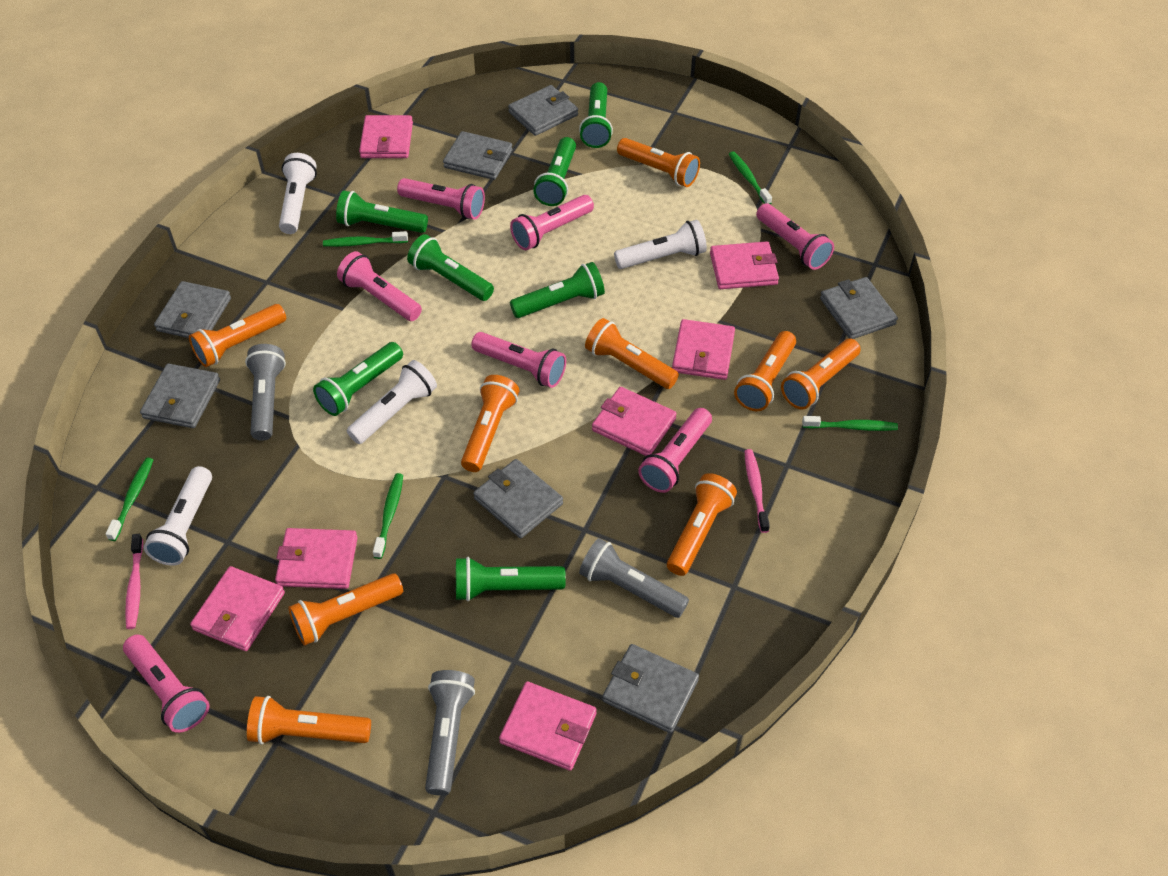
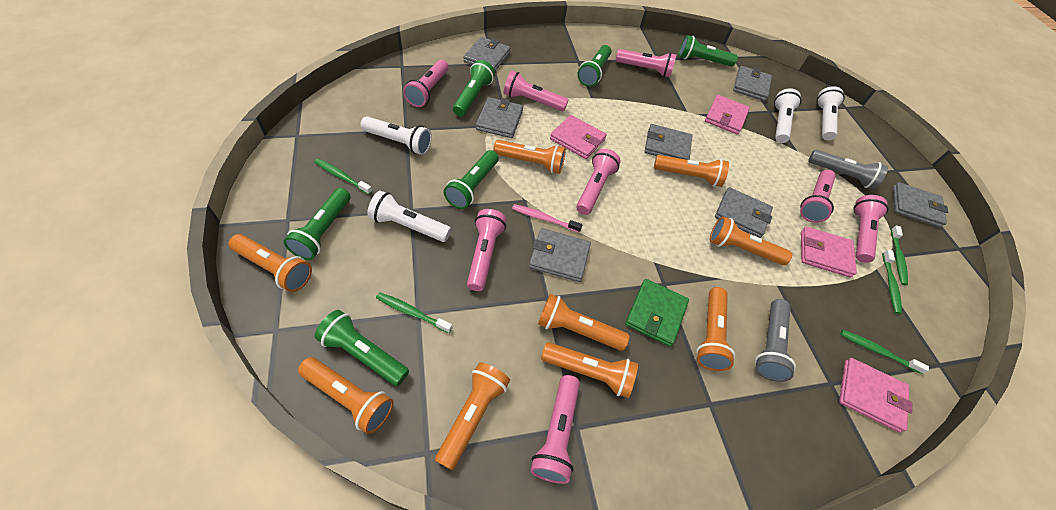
green flashlight: 7 -> 6
green wallet: 0 -> 1
grey flashlight: 3 -> 2
pink flashlight: 7 -> 8
pink toothbrush: 2 -> 1
pink wallet: 7 -> 4

